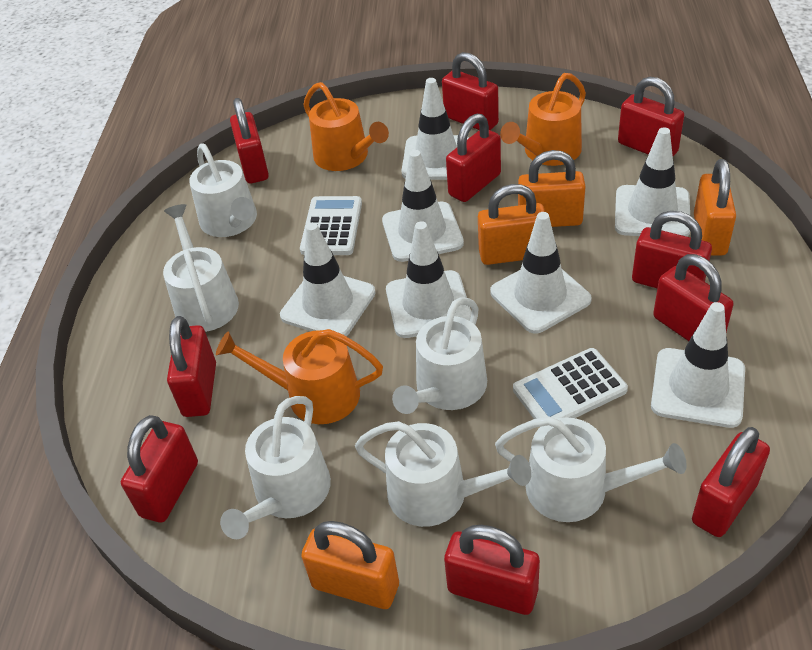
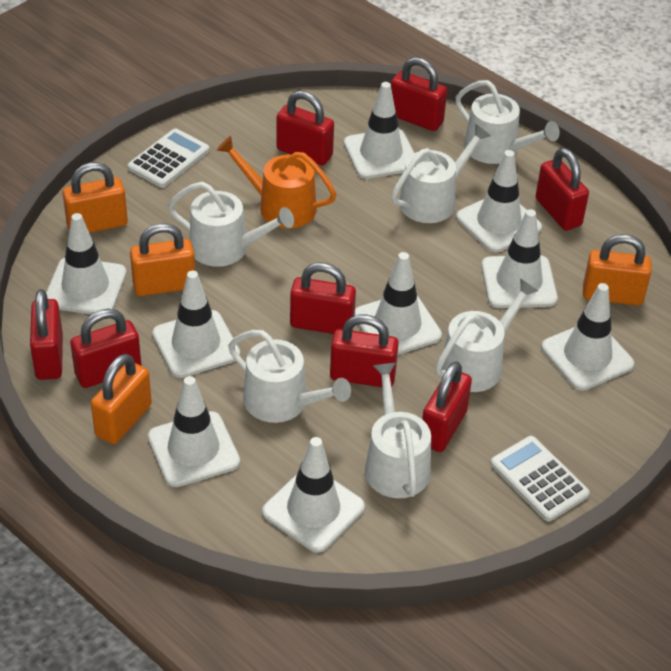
orange watering can: 3 -> 1
red padlock: 10 -> 8
white traffic cone: 7 -> 9

